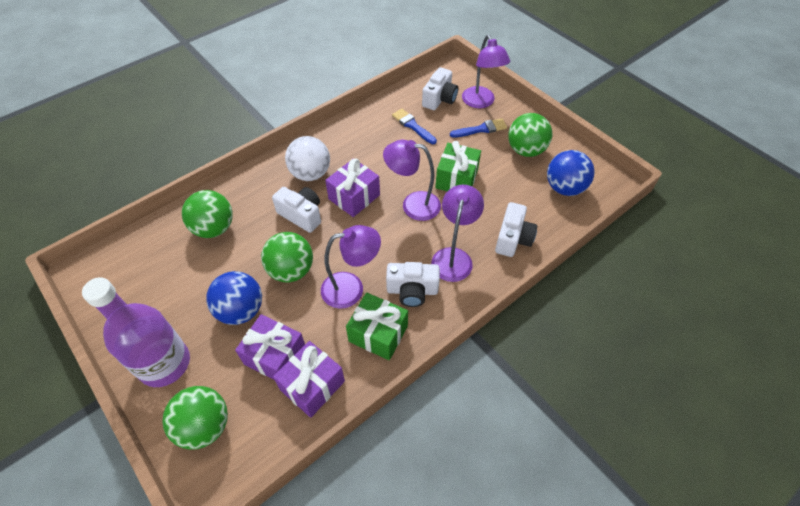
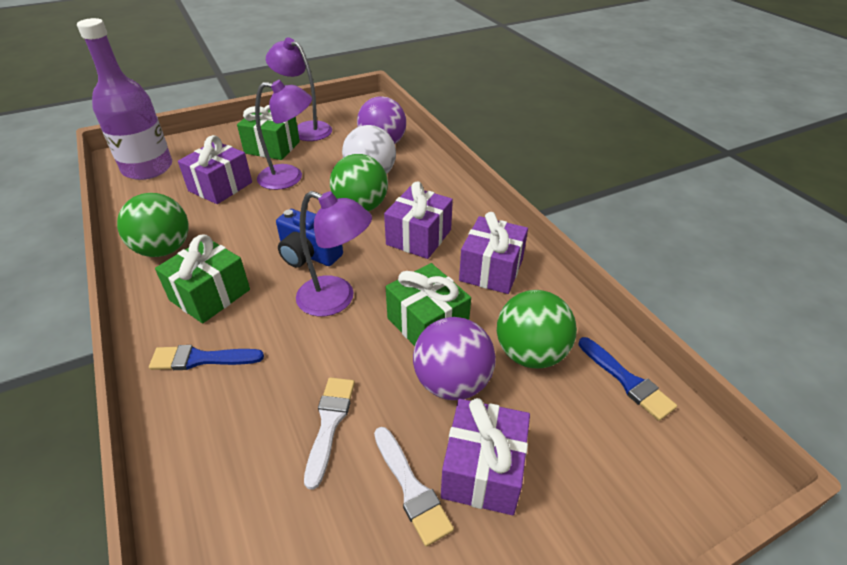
blue ball: 2 -> 0
blue camera: 0 -> 1
green ball: 4 -> 3
green gift: 2 -> 3
purple ball: 0 -> 2
purple gift: 3 -> 4
purple lamp: 4 -> 3
white brush: 0 -> 2
white camera: 4 -> 0

